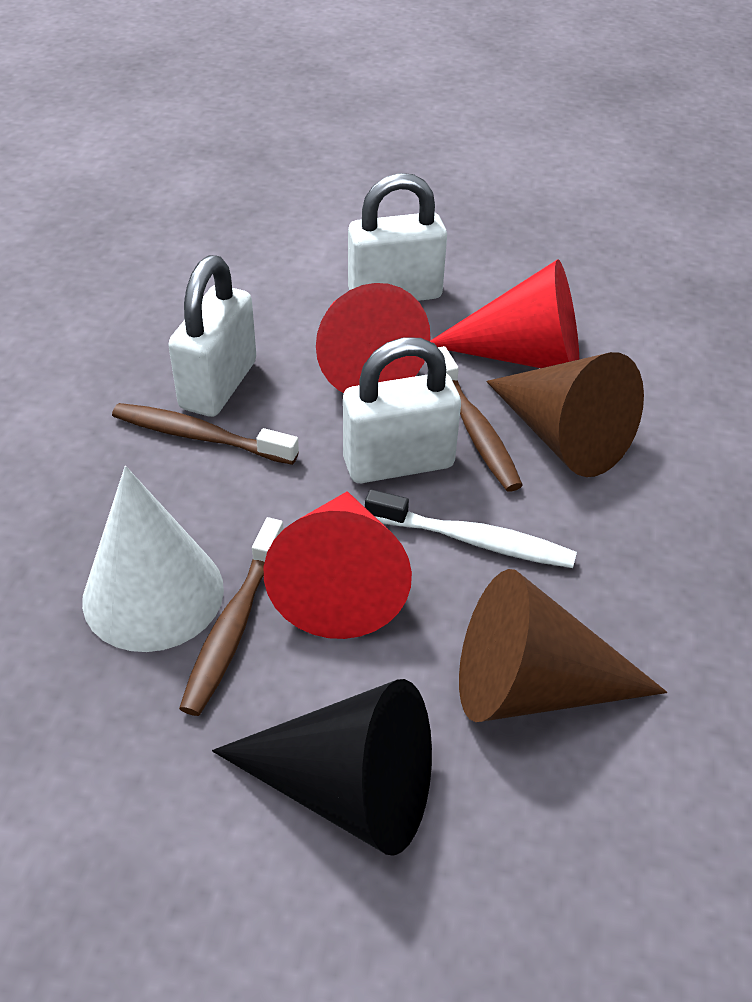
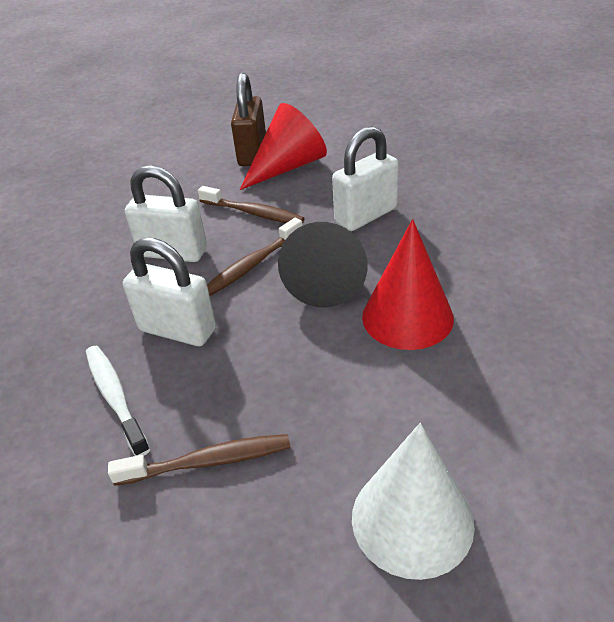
brown cone: 2 -> 0
brown padlock: 0 -> 1
red cone: 3 -> 2

